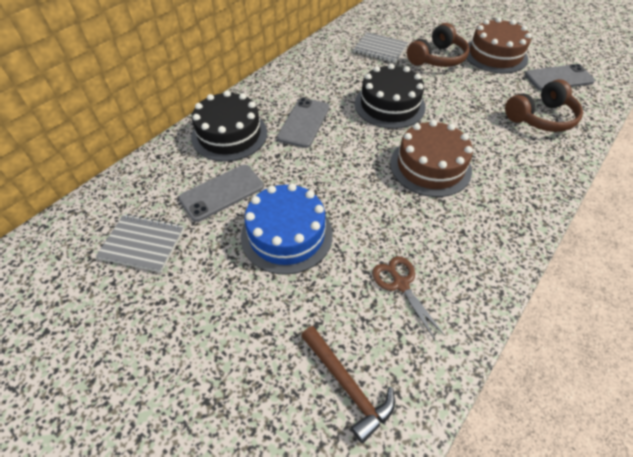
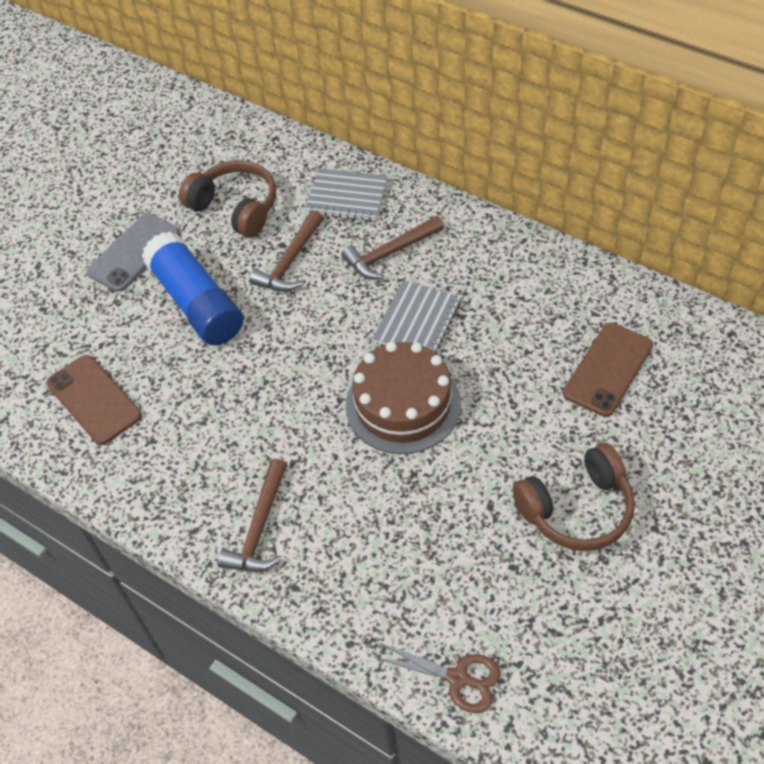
black cake: 2 -> 0
blue cake: 1 -> 0
blue glue stick: 0 -> 1
brown cake: 2 -> 1
brown hammer: 1 -> 3
brown phone: 0 -> 2
grey phone: 3 -> 1

